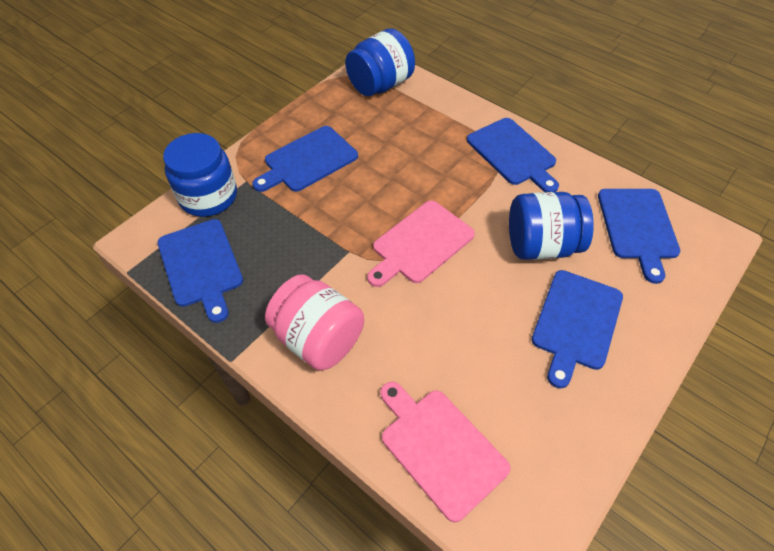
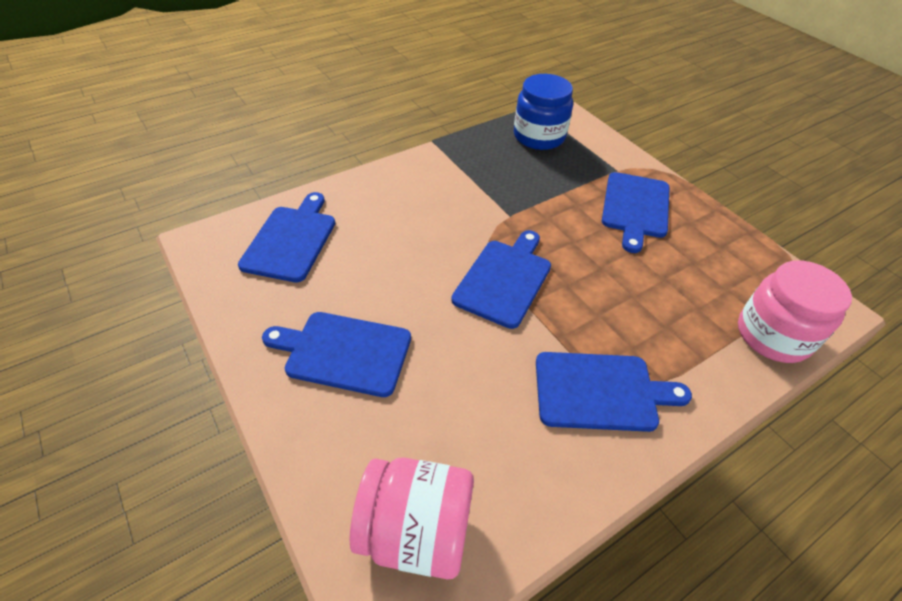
blue jar: 3 -> 1
pink cutting board: 2 -> 0
pink jar: 1 -> 2

